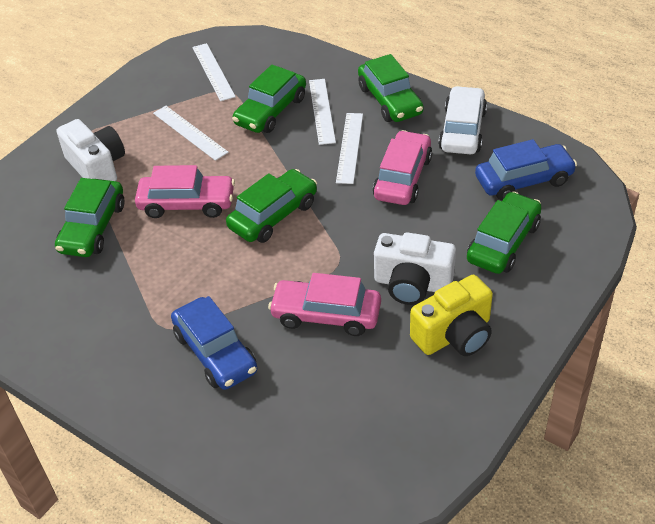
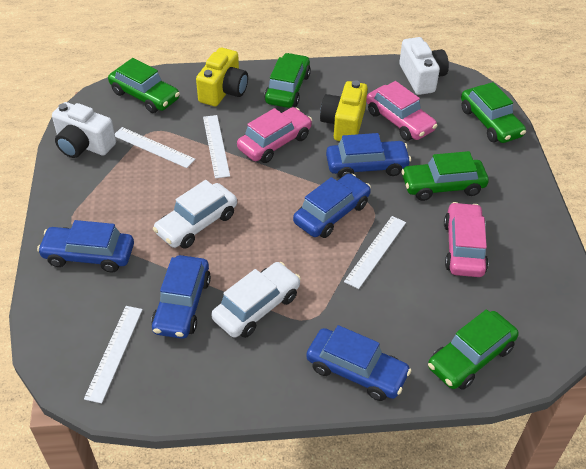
blue car: 2 -> 5
white car: 1 -> 2
yellow camera: 1 -> 2

